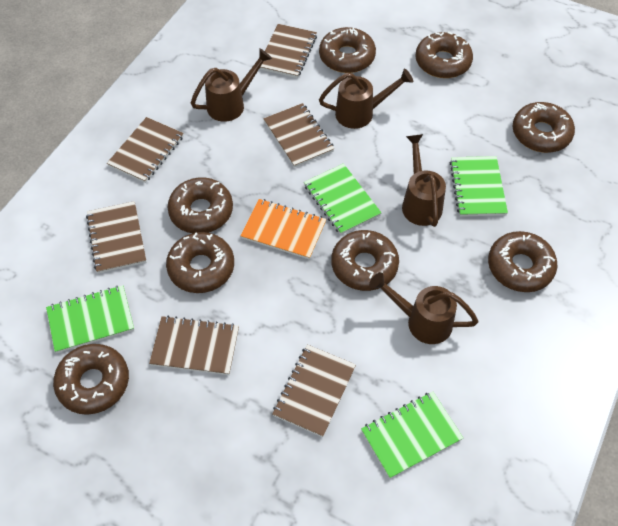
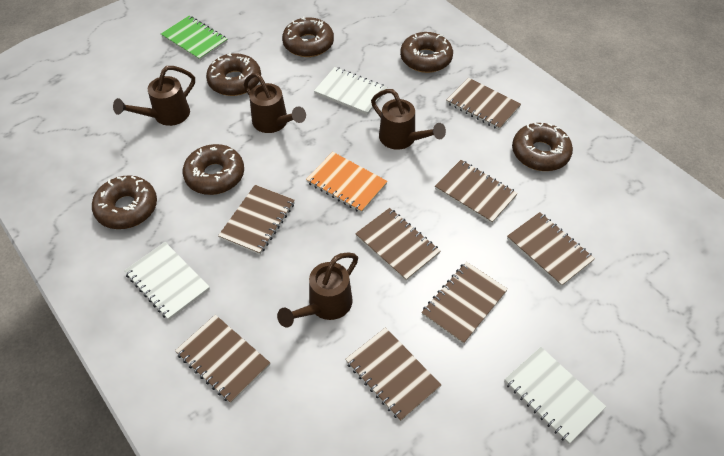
brown donut: 8 -> 6
brown notebook: 6 -> 8
green notebook: 4 -> 1
white notebook: 0 -> 3

